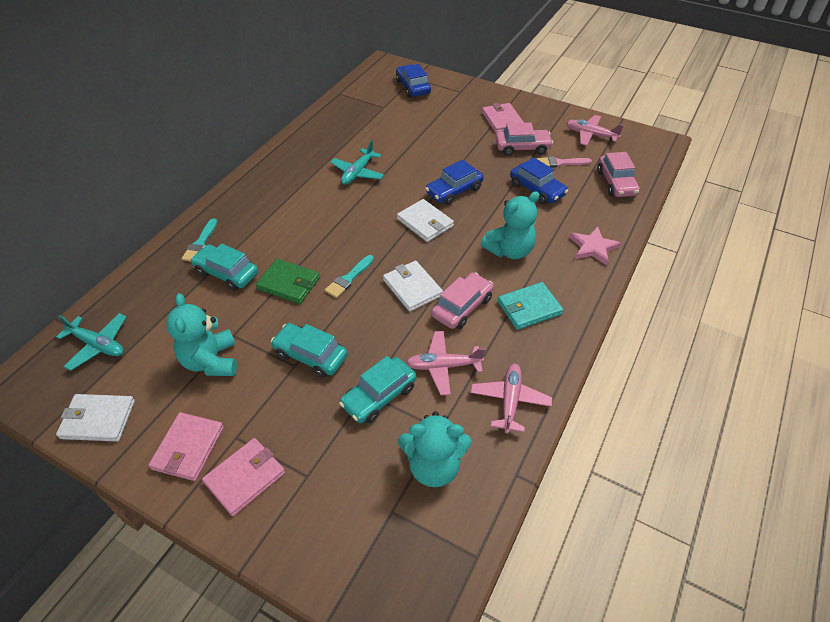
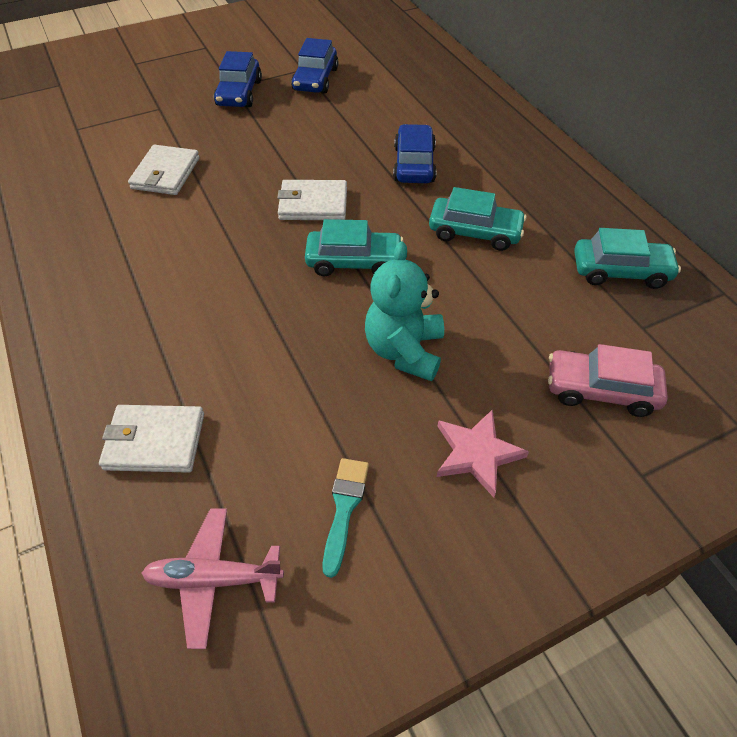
green wallet: 1 -> 0
pink brush: 1 -> 0
pink car: 3 -> 1
pink plane: 3 -> 1
pink wallet: 3 -> 0
turquoise brush: 2 -> 1
turquoise plane: 2 -> 0
turquoise teddy bear: 3 -> 1
turquoise wallet: 1 -> 0

